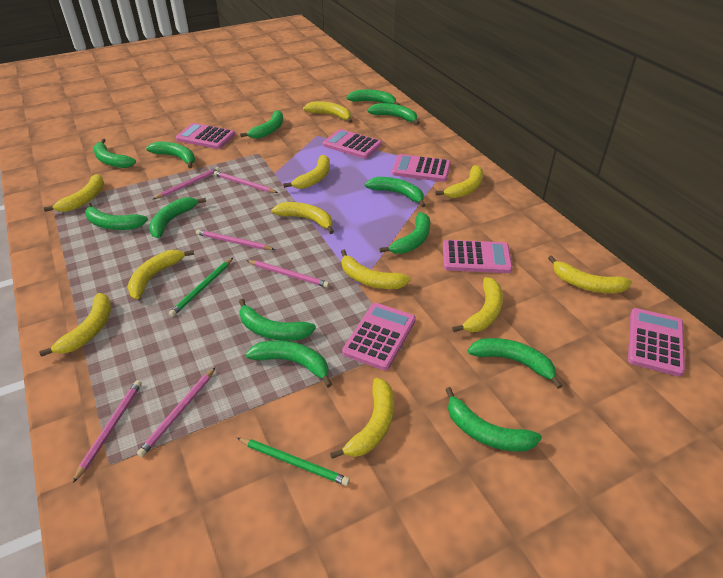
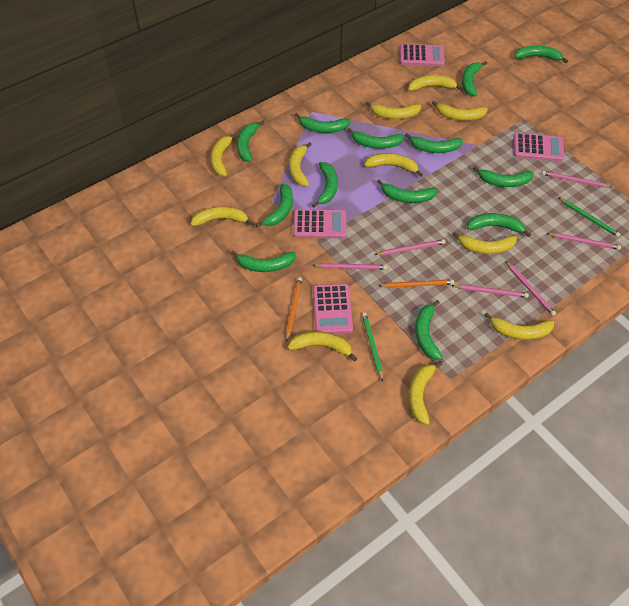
orange pencil: 0 -> 2
pink calculator: 6 -> 4

